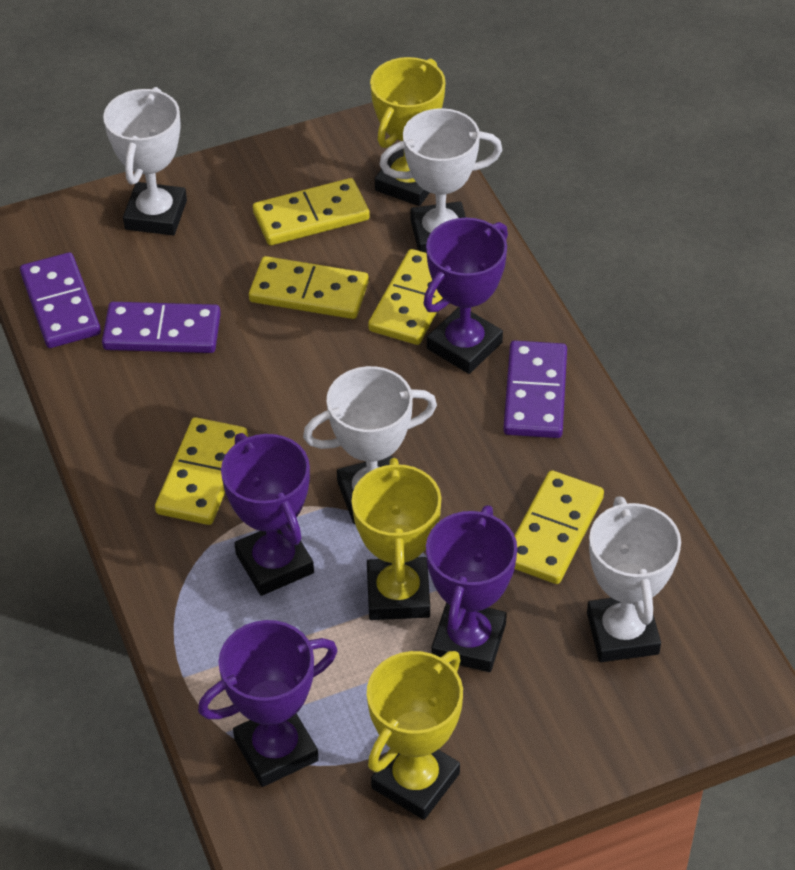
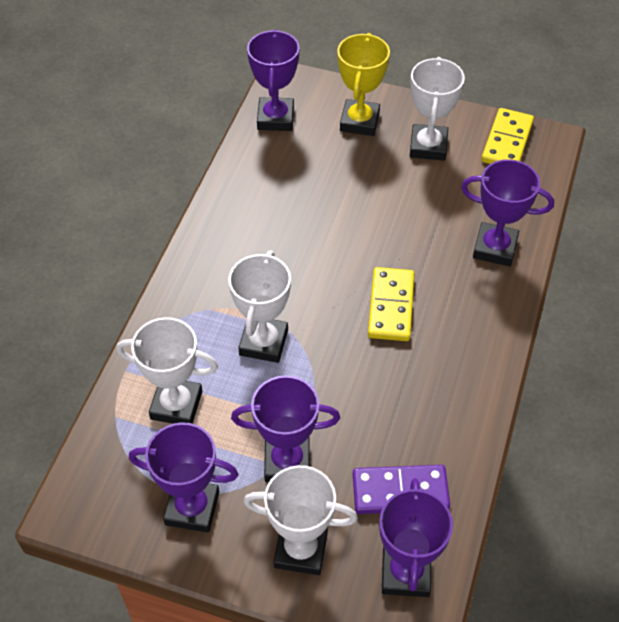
purple domino: 3 -> 1
purple trophy: 4 -> 5
yellow domino: 5 -> 2
yellow trophy: 3 -> 1

